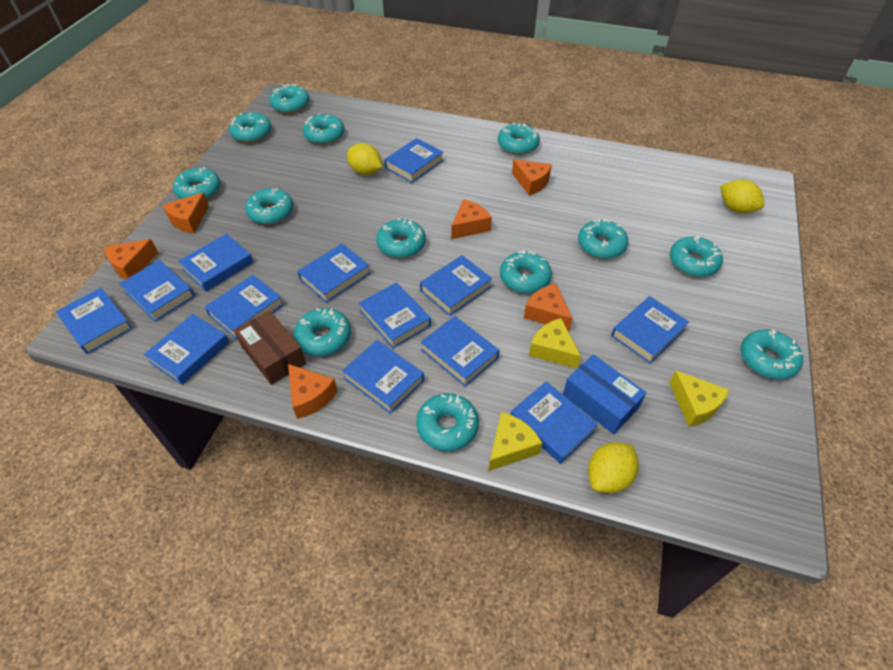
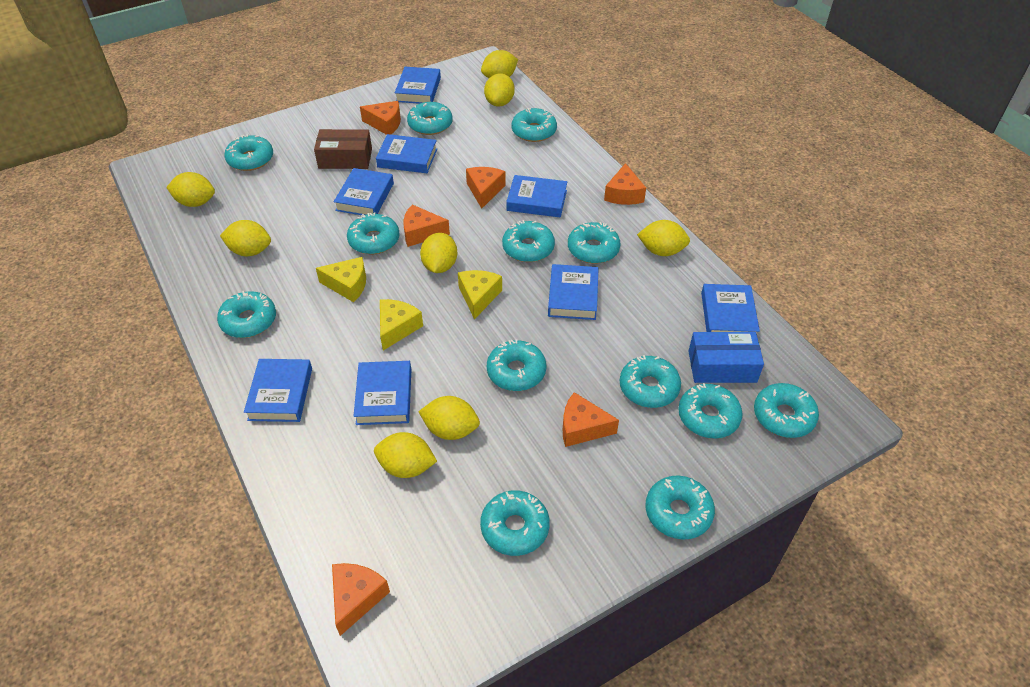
blue book: 13 -> 8
yellow lemon: 3 -> 8

